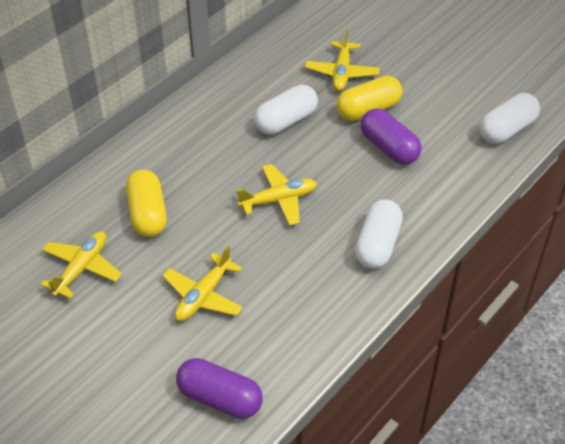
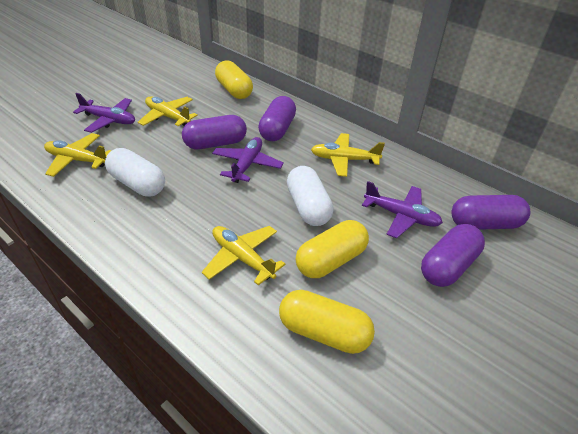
purple capsule: 2 -> 4
purple plane: 0 -> 3
white capsule: 3 -> 2
yellow capsule: 2 -> 3

